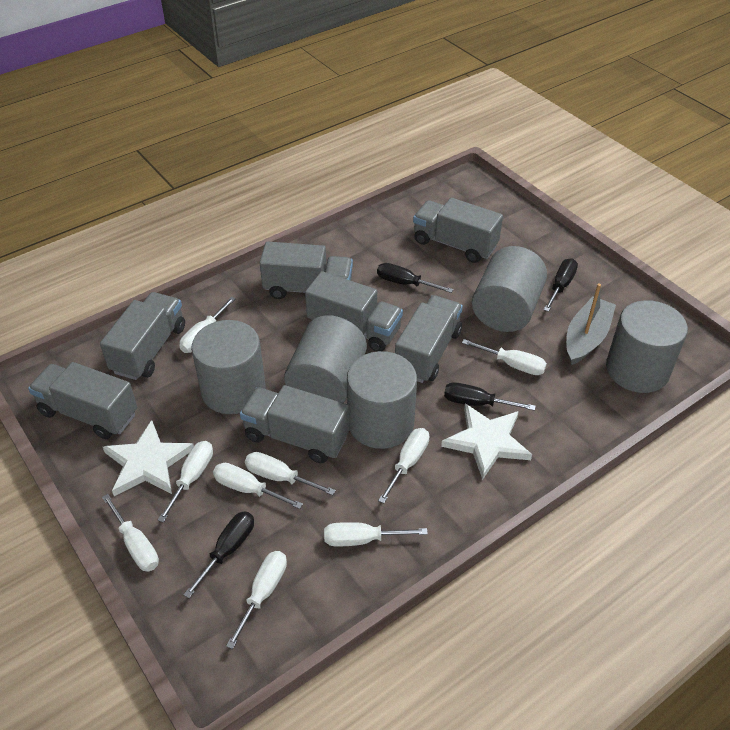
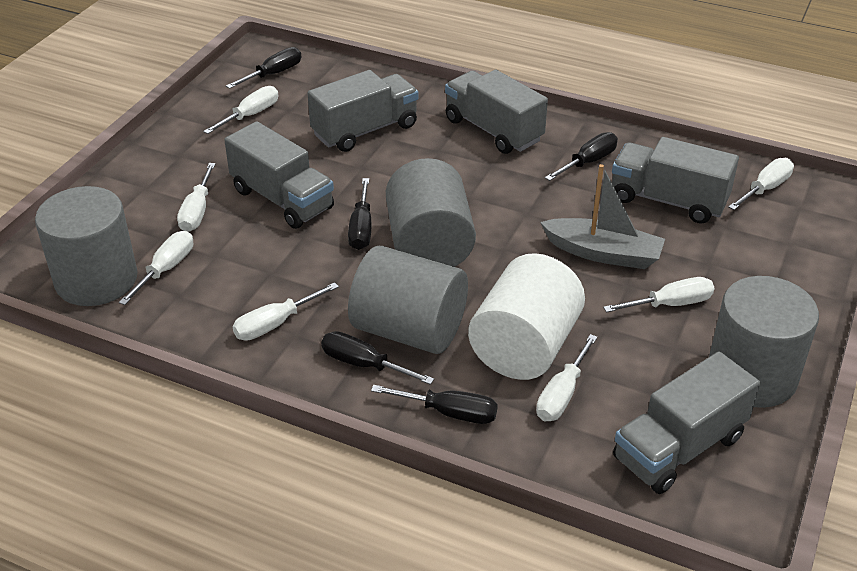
black screwdriver: 4 -> 5
grey cylinder: 5 -> 4
grey truck: 7 -> 5
white cylinder: 0 -> 1
white screwdriver: 9 -> 7
white star: 2 -> 0

